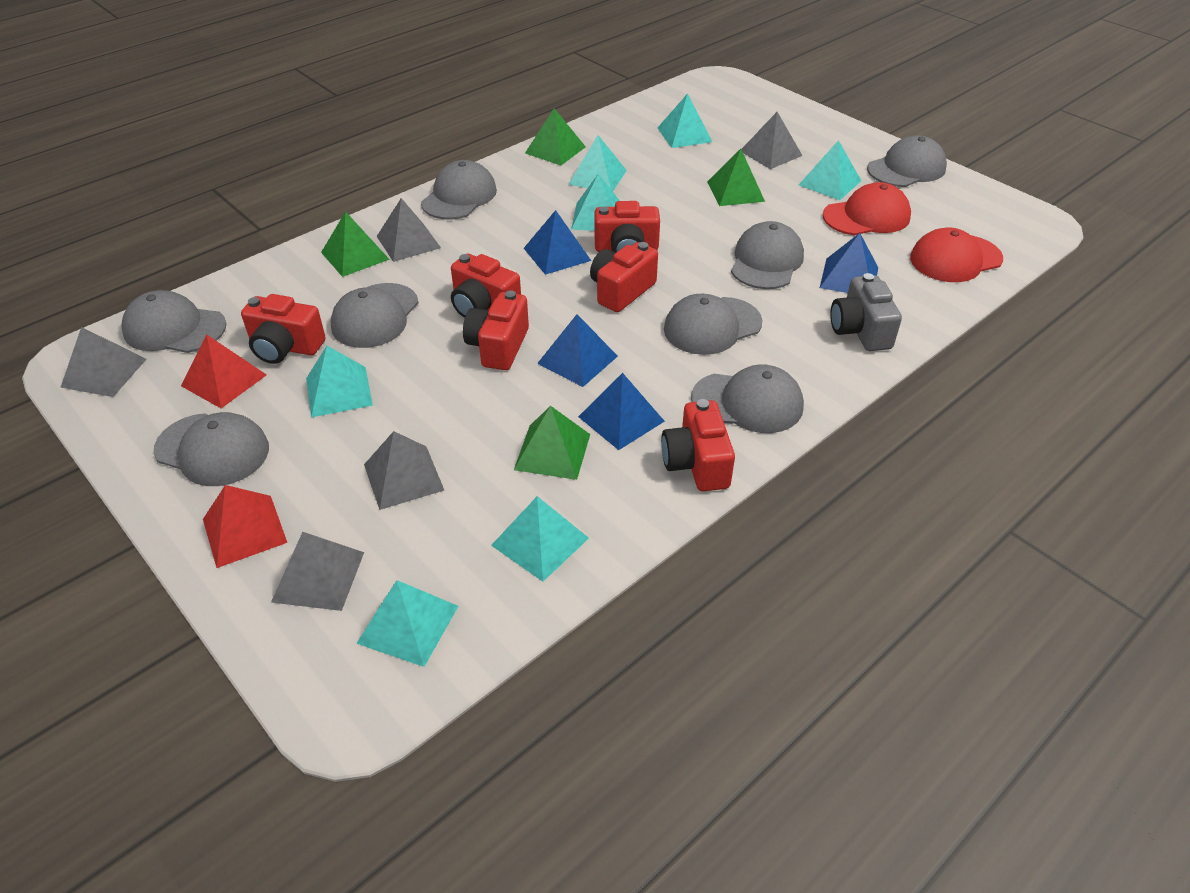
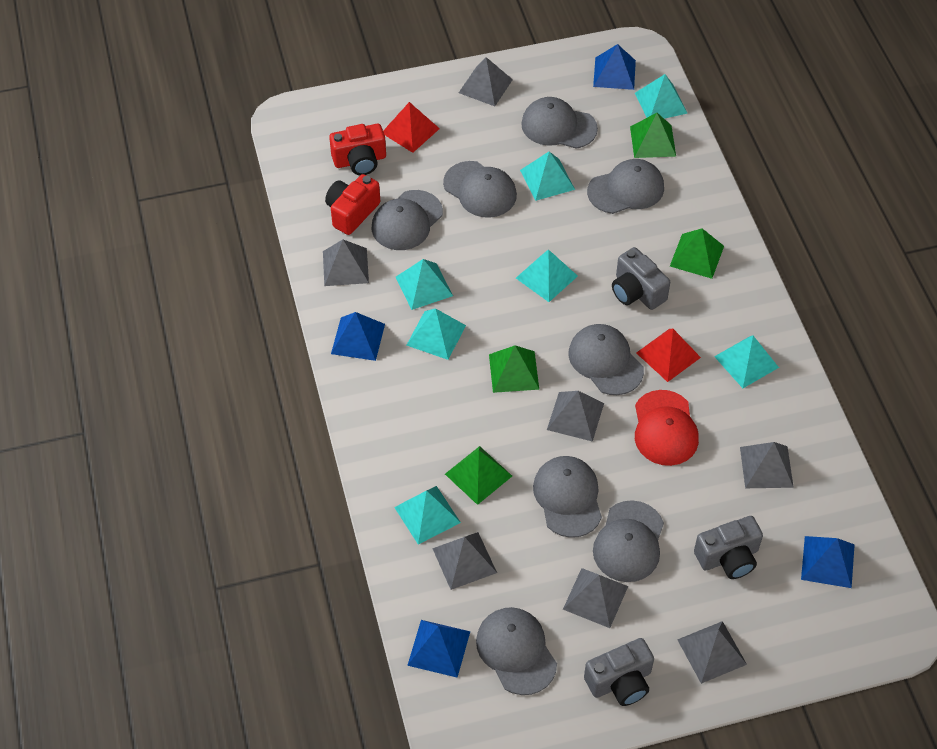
grey camera: 1 -> 3
grey pyramid: 5 -> 7
red camera: 6 -> 2
red cap: 2 -> 1

